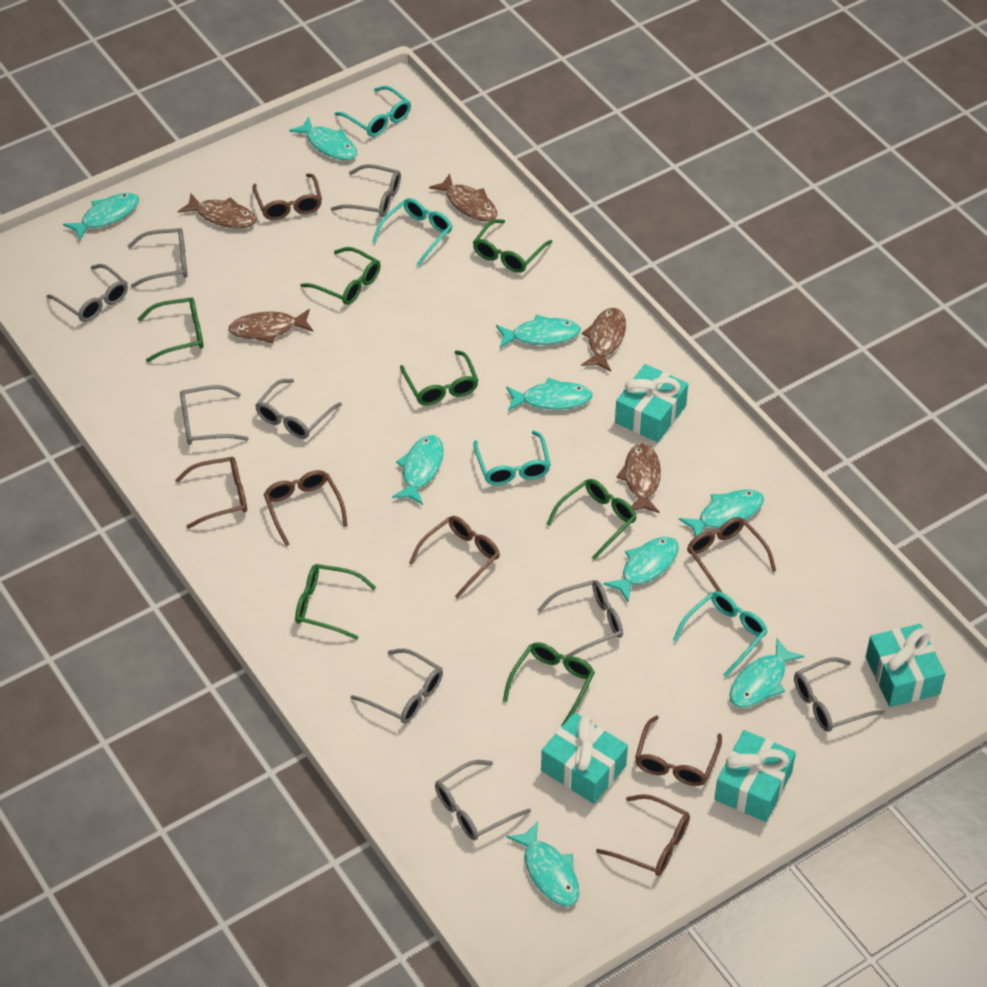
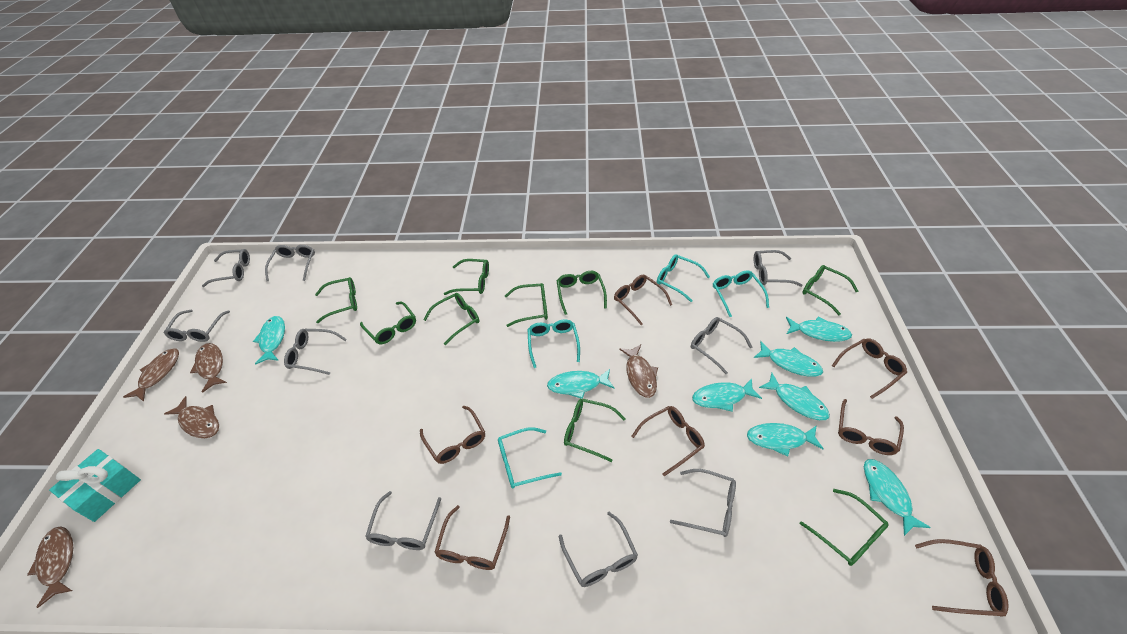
green glasses: 7 -> 9
turquoise fish: 9 -> 8
turquoise gift: 4 -> 1

